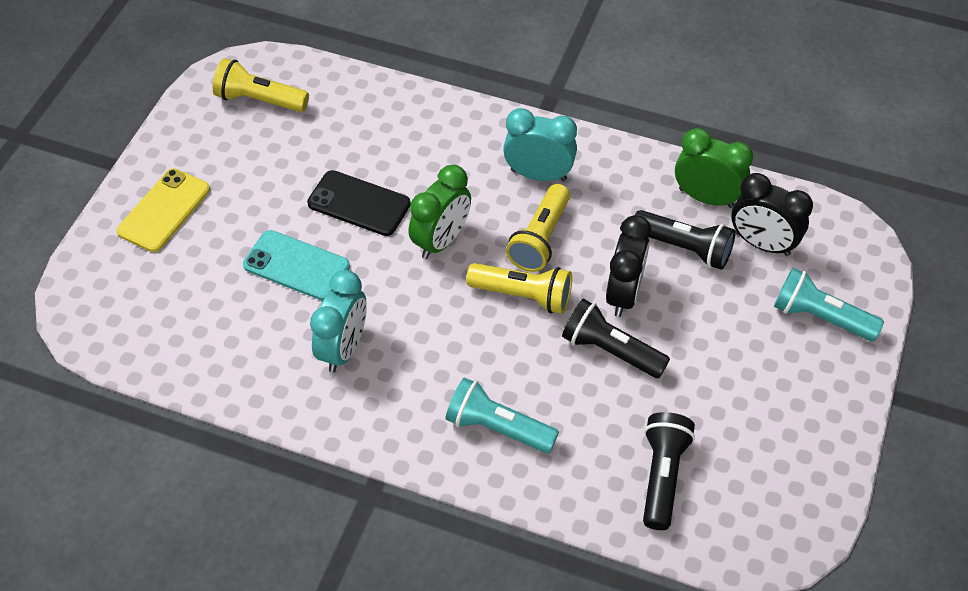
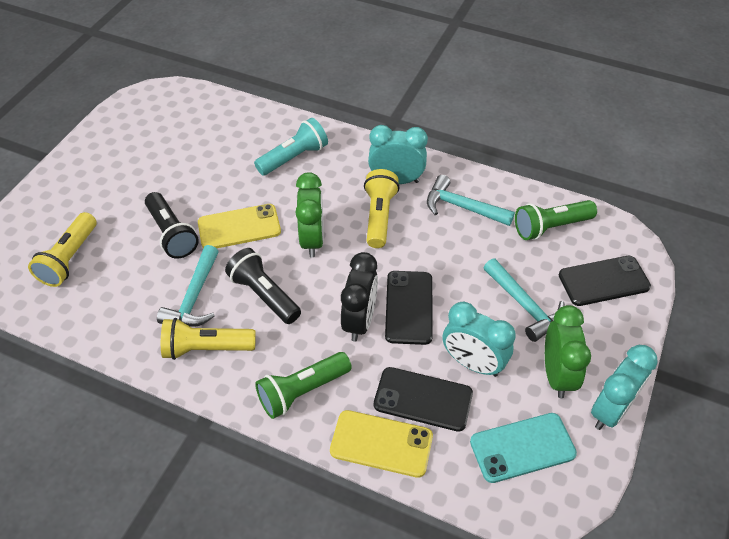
black clock: 2 -> 1
black flashlight: 3 -> 2
black phone: 1 -> 3
green flashlight: 0 -> 2
turquoise clock: 2 -> 3
turquoise flashlight: 2 -> 1
turquoise hammer: 0 -> 3
yellow phone: 1 -> 2

